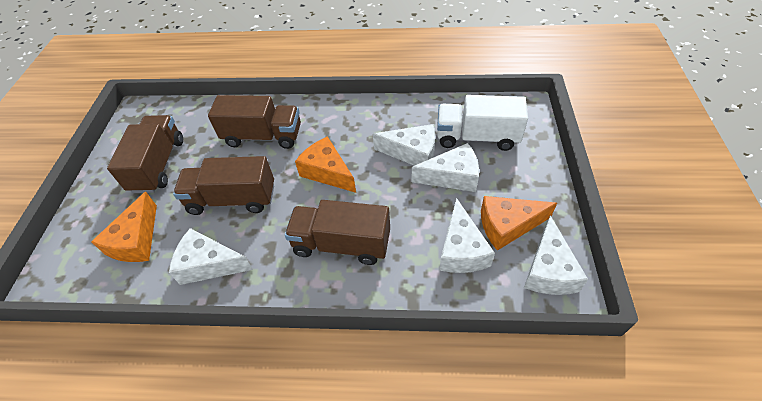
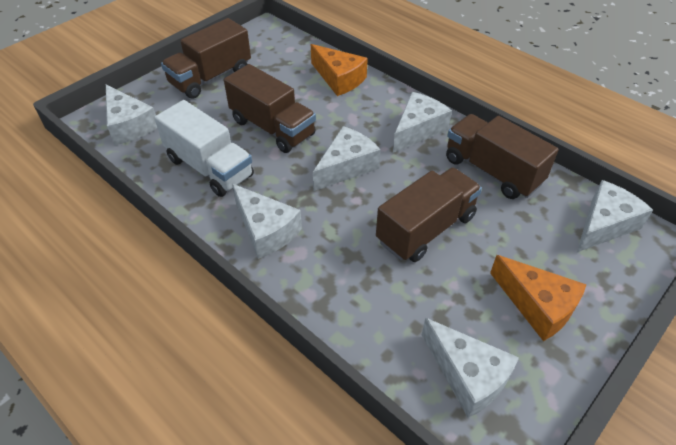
orange cheese: 3 -> 2
white cheese: 5 -> 6

